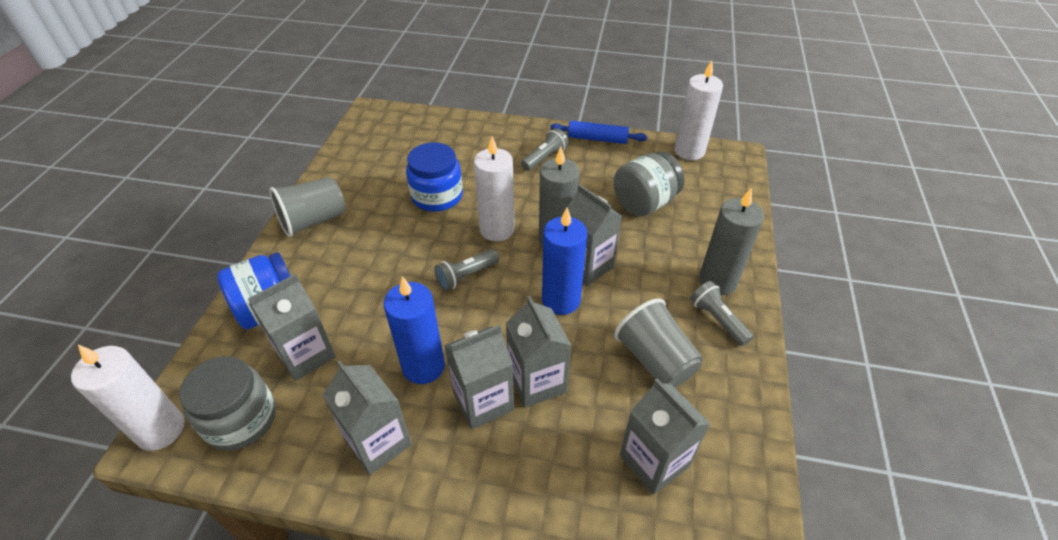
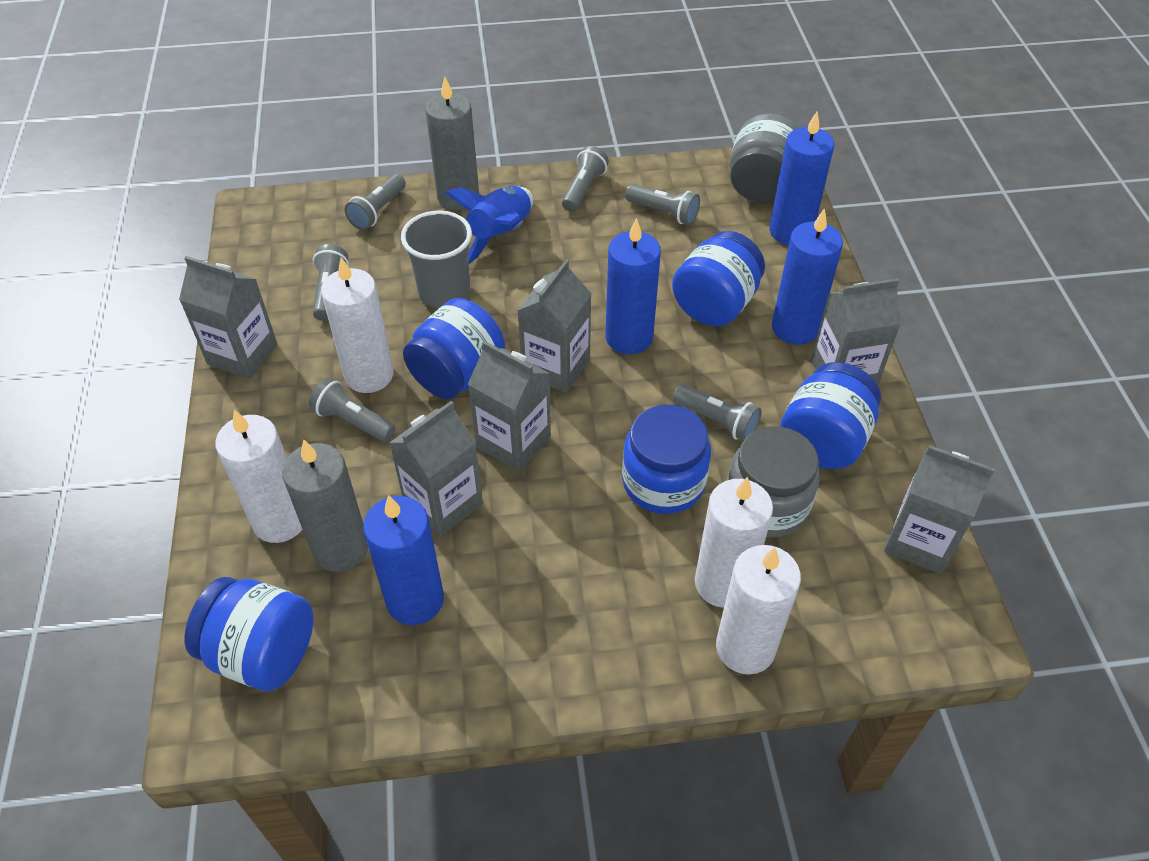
blue candle: 2 -> 4
blue jar: 2 -> 5
blue rocket: 0 -> 1
blue rolling pin: 1 -> 0
grey cup: 2 -> 1
grey flashlight: 3 -> 6
white candle: 3 -> 4

